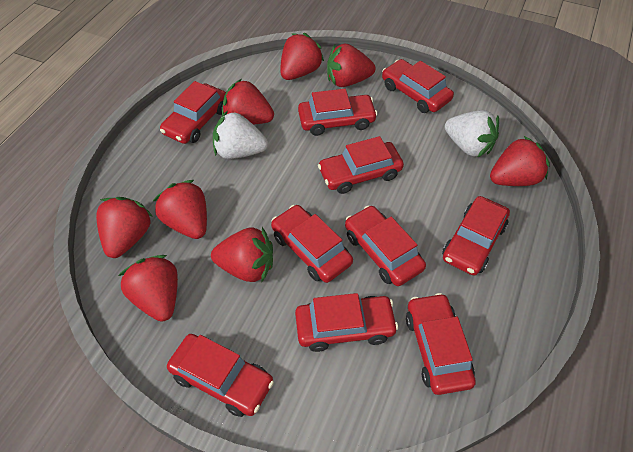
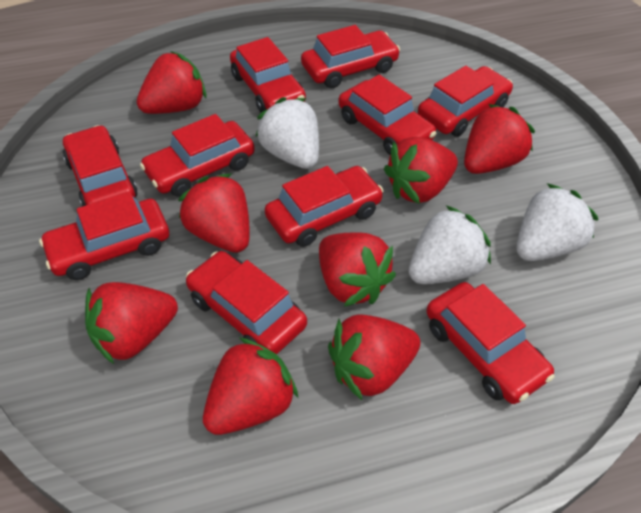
white strawberry: 2 -> 3

